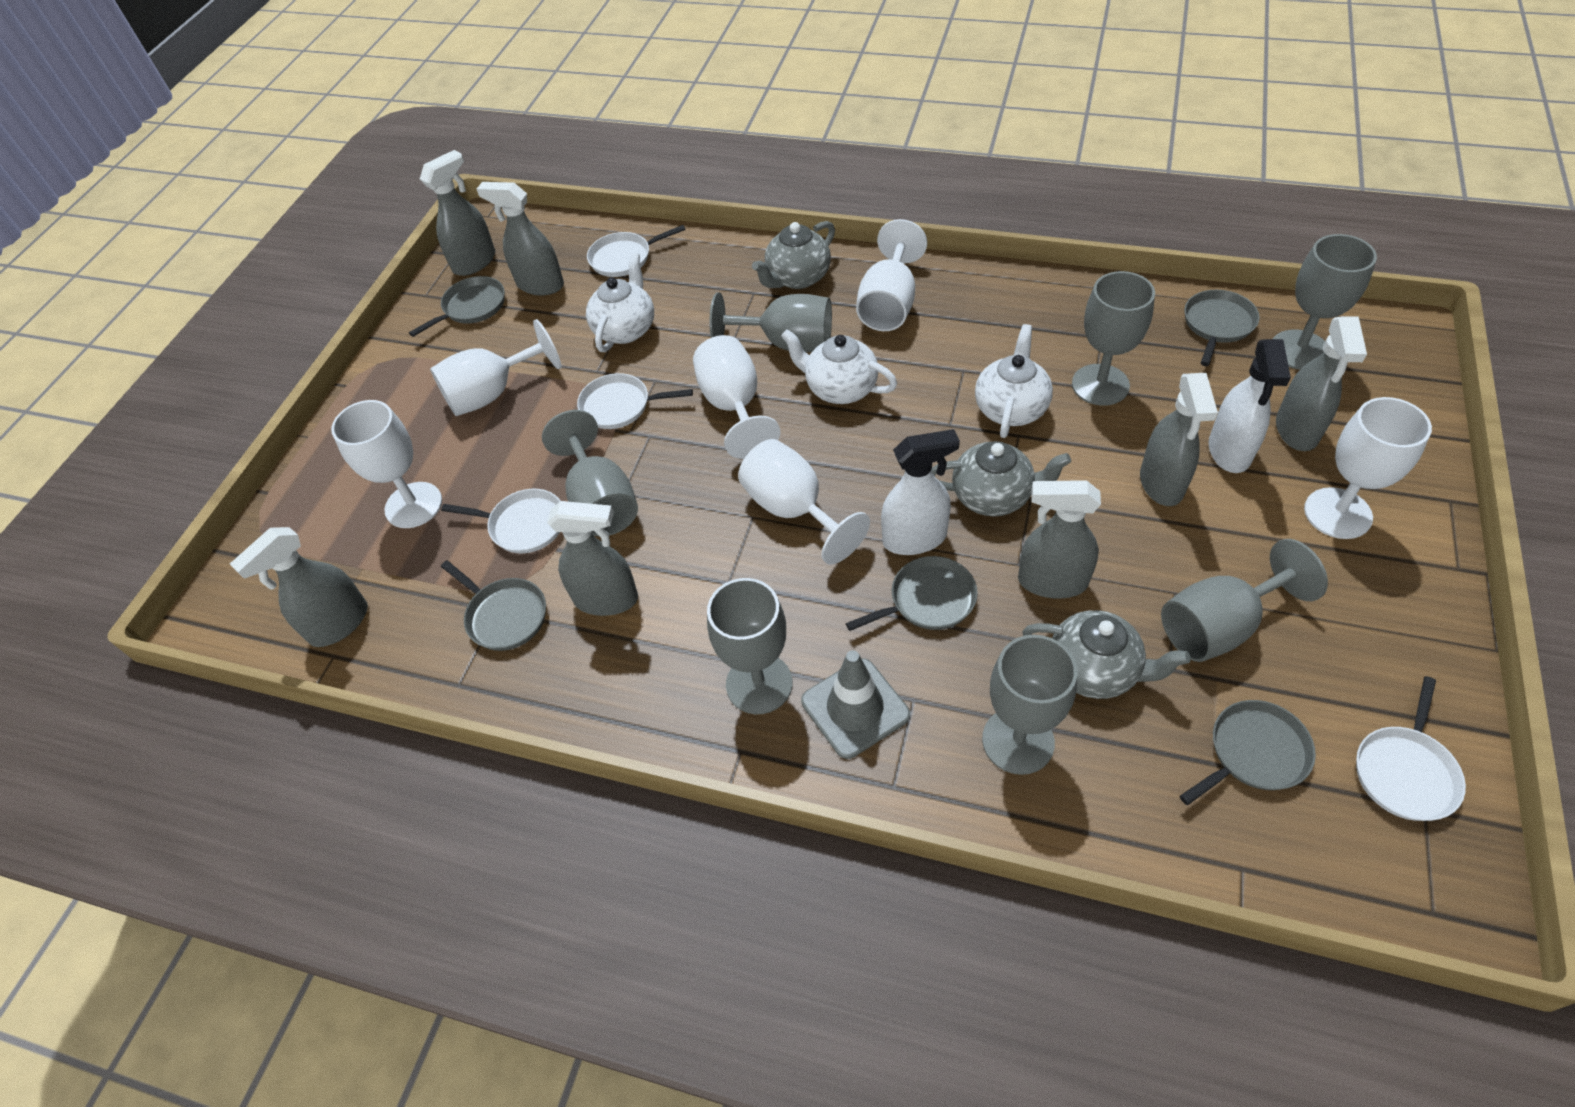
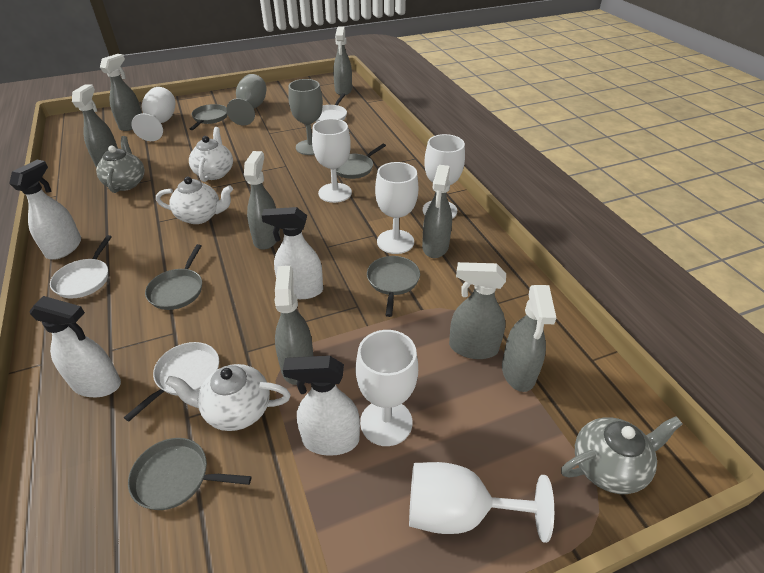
grey goblet: 7 -> 2
grey spray bottle: 7 -> 8
grey teapot: 3 -> 2
grey traffic cone: 1 -> 0
white pan: 4 -> 3
white spray bottle: 2 -> 4

